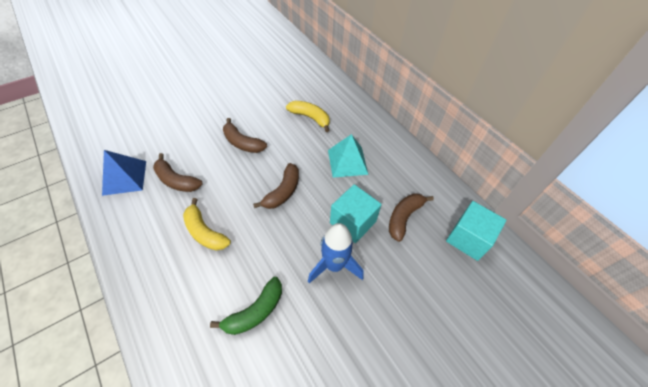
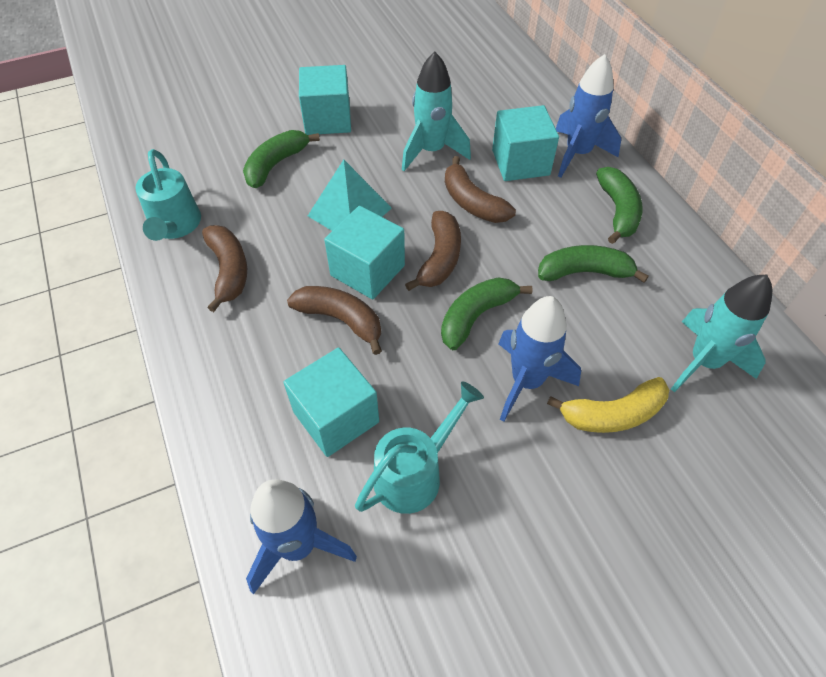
blue pyramid: 1 -> 0
blue rocket: 1 -> 3
green banana: 1 -> 4
turquoise cube: 2 -> 4
turquoise rocket: 0 -> 2
turquoise watering can: 0 -> 2
yellow banana: 2 -> 1

